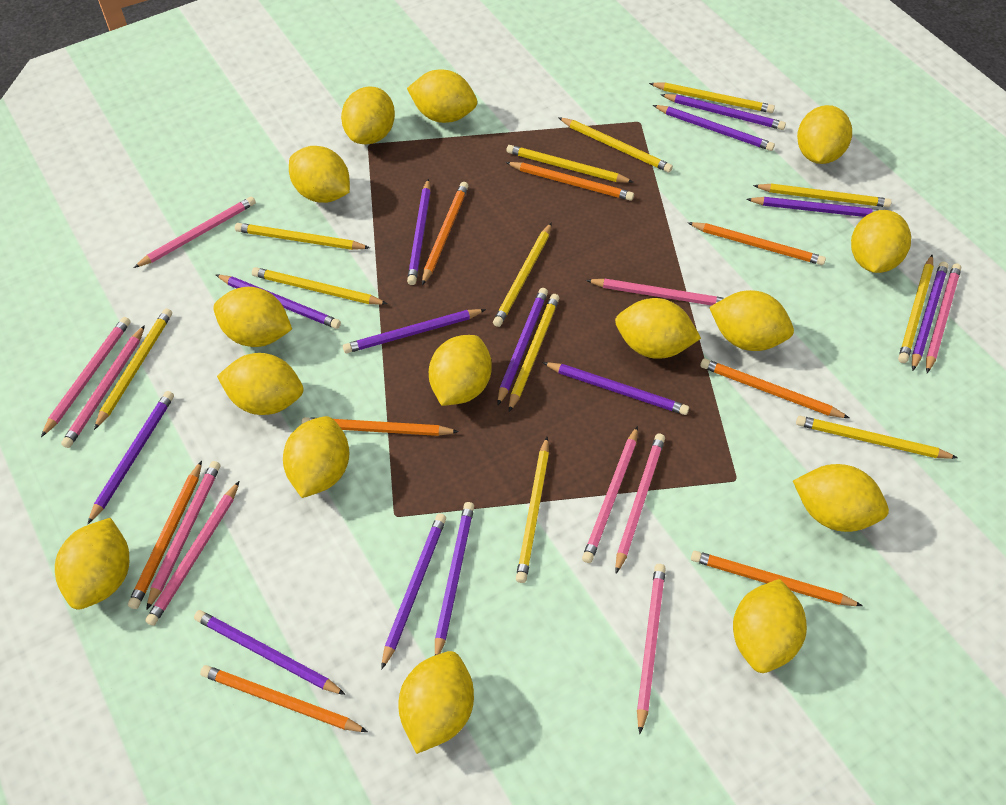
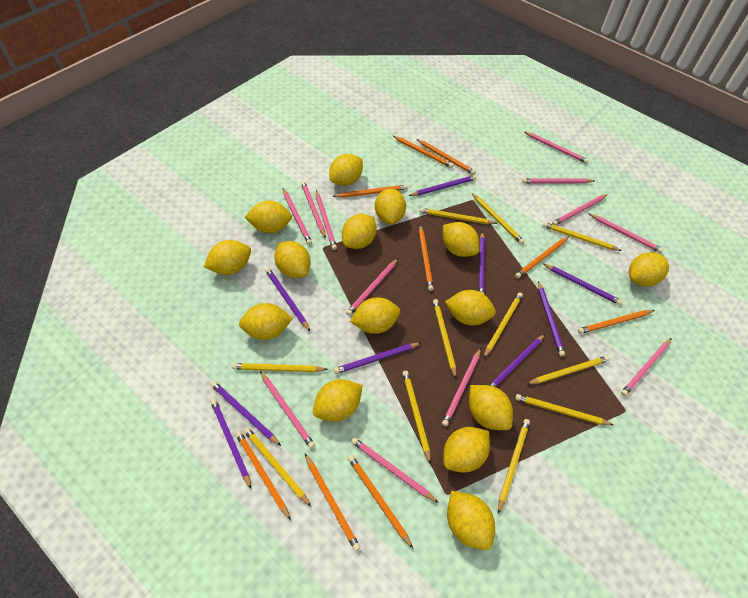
orange pencil: 8 -> 9
pink pencil: 10 -> 12
purple pencil: 13 -> 9
yellow pencil: 12 -> 11

